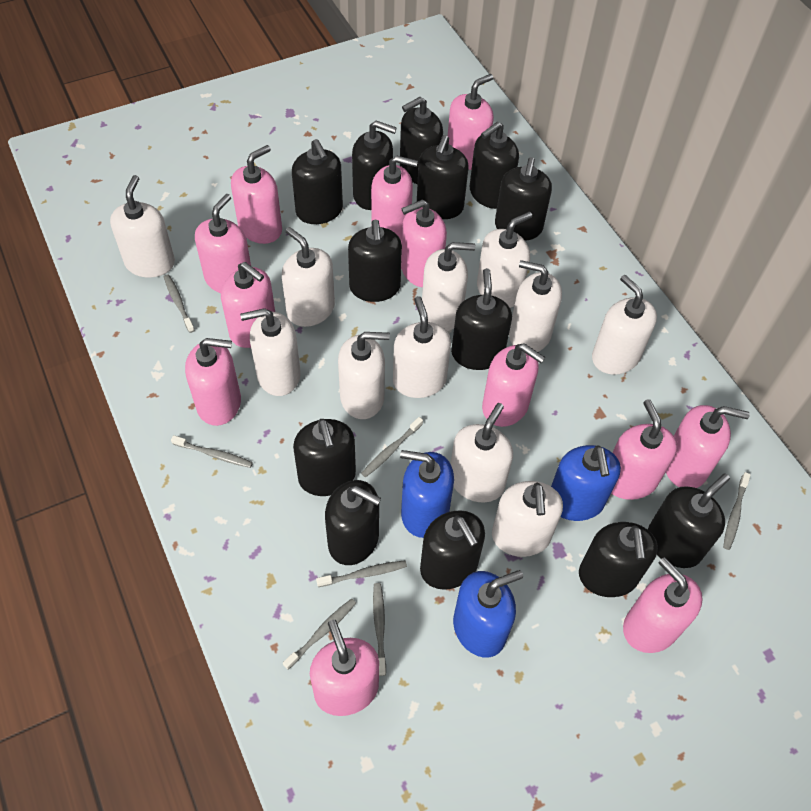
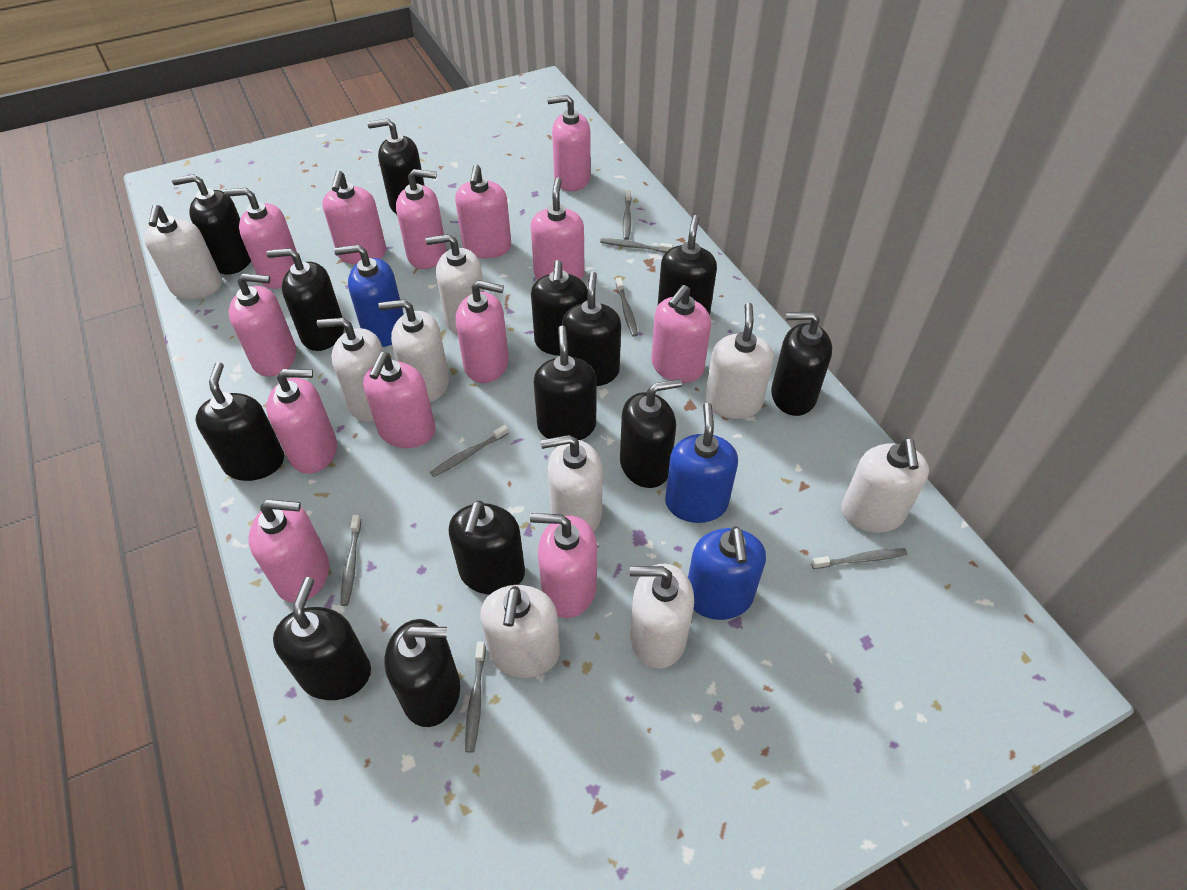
pink soap dispenser: 12 -> 13
white soap dispenser: 11 -> 9

